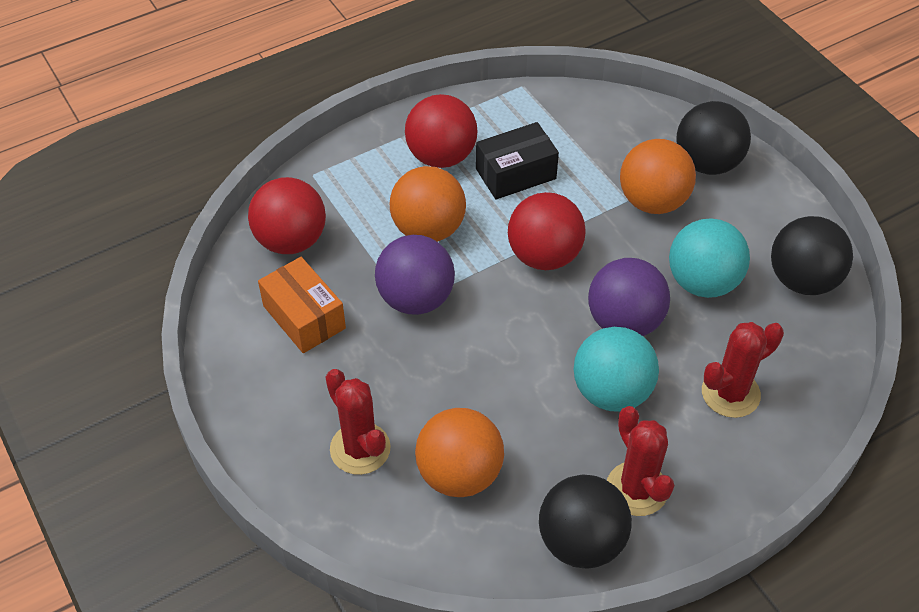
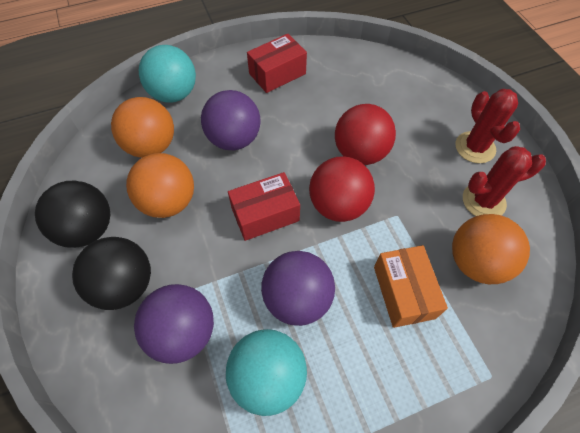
black ball: 3 -> 2
black box: 1 -> 0
purple ball: 2 -> 3
red ball: 3 -> 2
red box: 0 -> 2
red cactus: 3 -> 2

